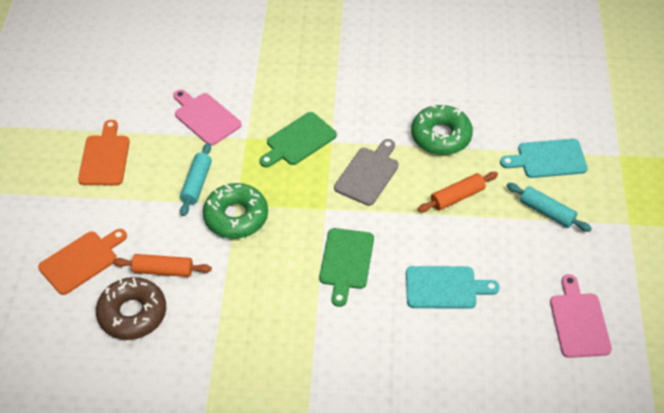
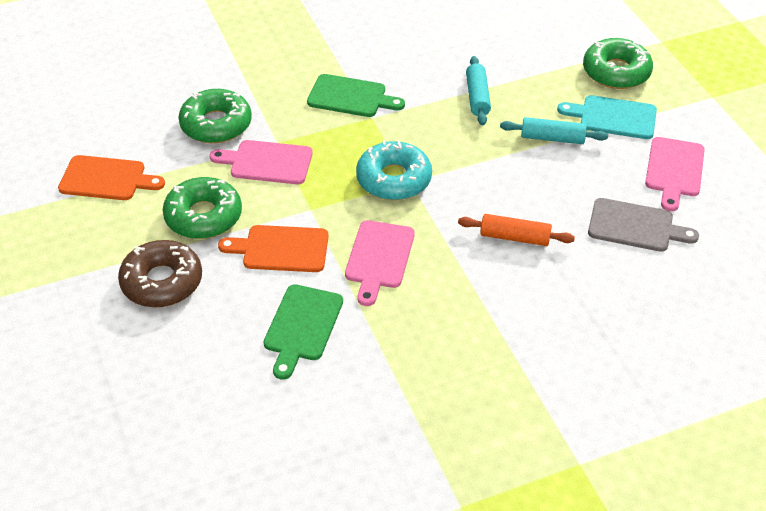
green donut: 2 -> 3
orange rolling pin: 2 -> 1
pink cutting board: 2 -> 3
turquoise cutting board: 2 -> 1
turquoise donut: 0 -> 1

